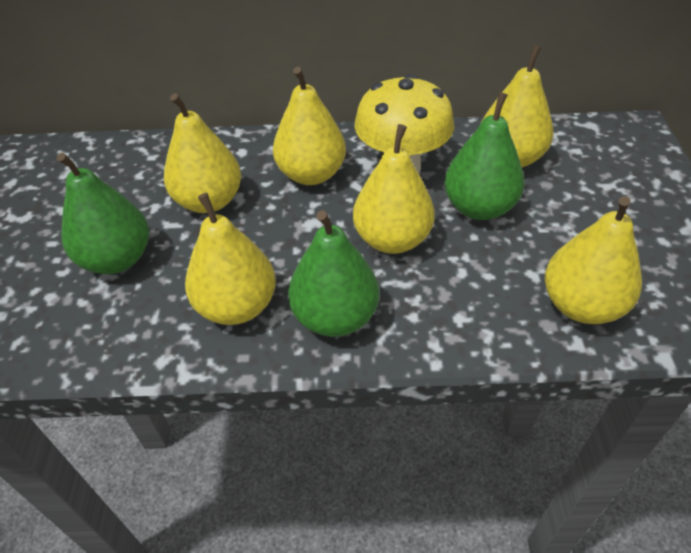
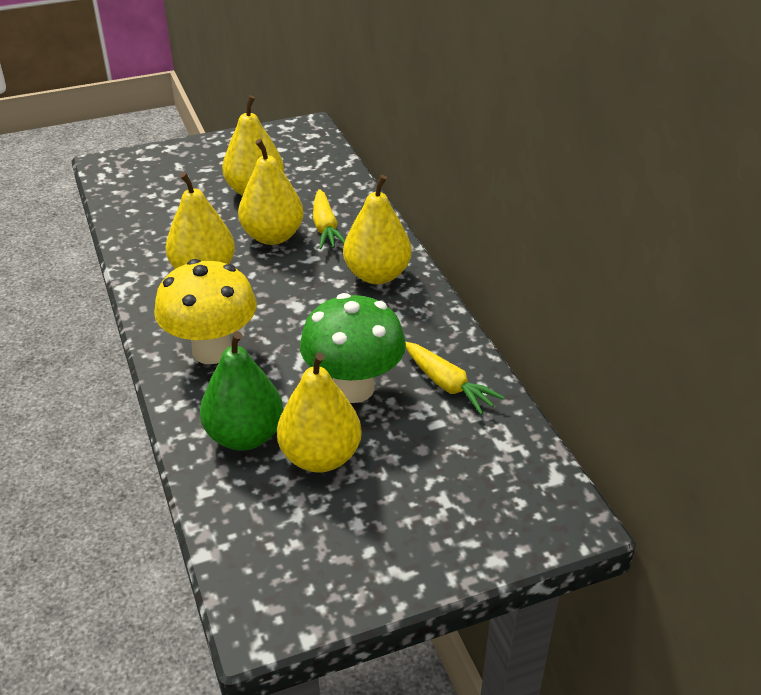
green mushroom: 0 -> 1
green pear: 3 -> 1
yellow carrot: 0 -> 2
yellow pear: 6 -> 5

